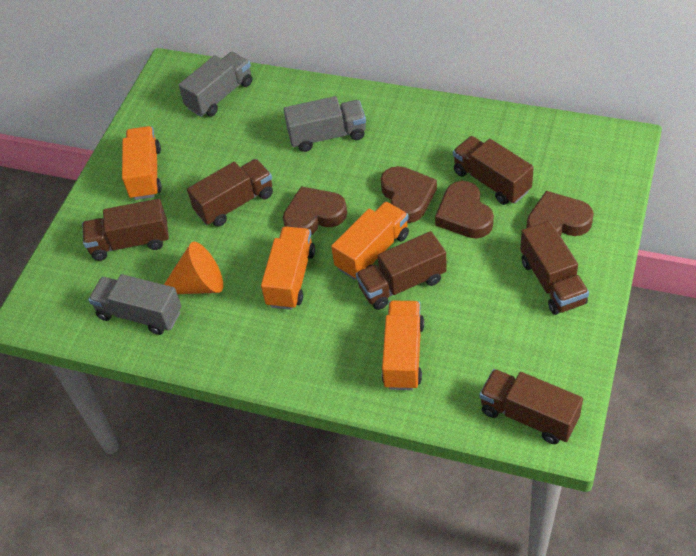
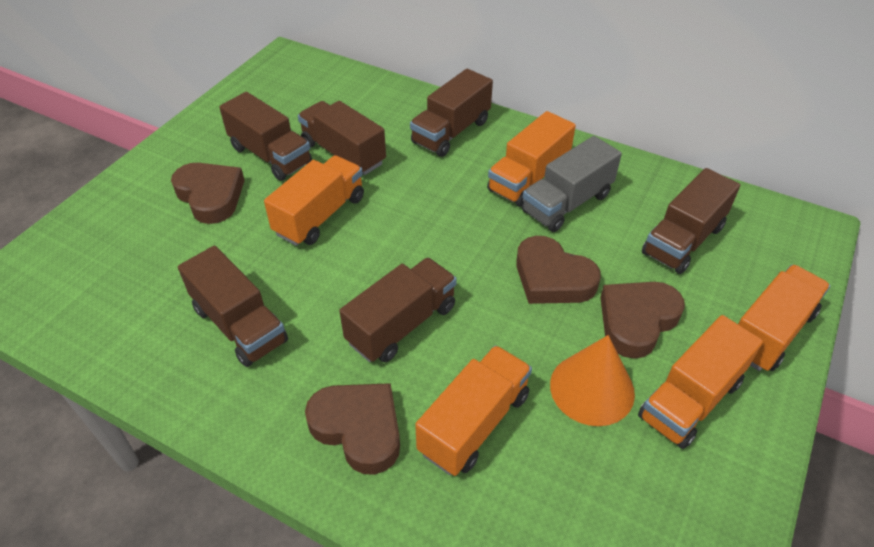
grey truck: 3 -> 1
orange truck: 4 -> 5

